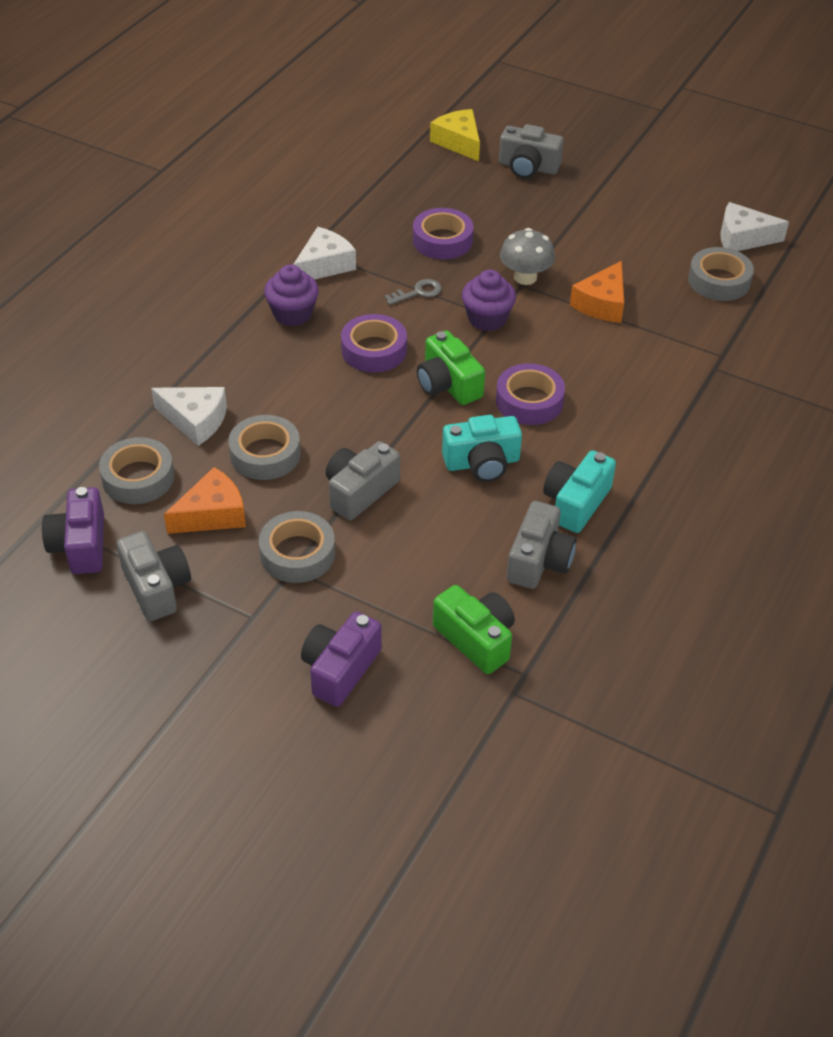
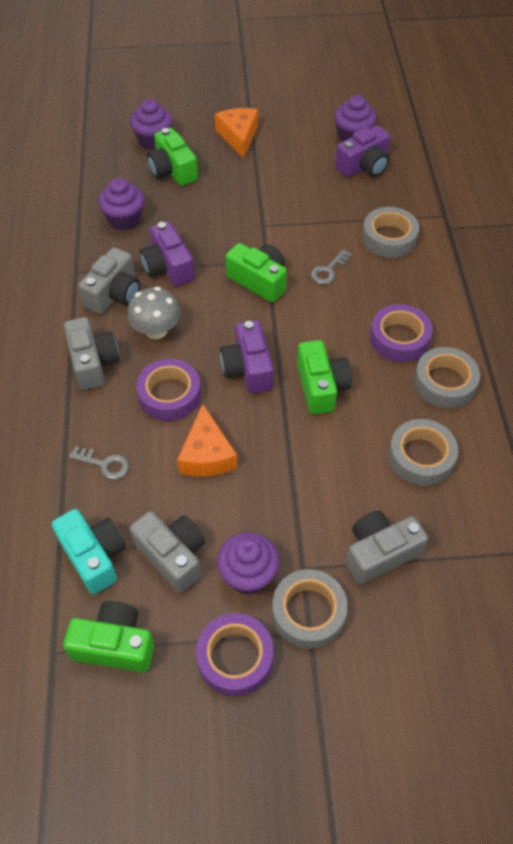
green camera: 2 -> 4
grey key: 1 -> 2
purple camera: 2 -> 3
purple cupcake: 2 -> 4
turquoise camera: 2 -> 1
white cheese: 3 -> 0
yellow cheese: 1 -> 0

